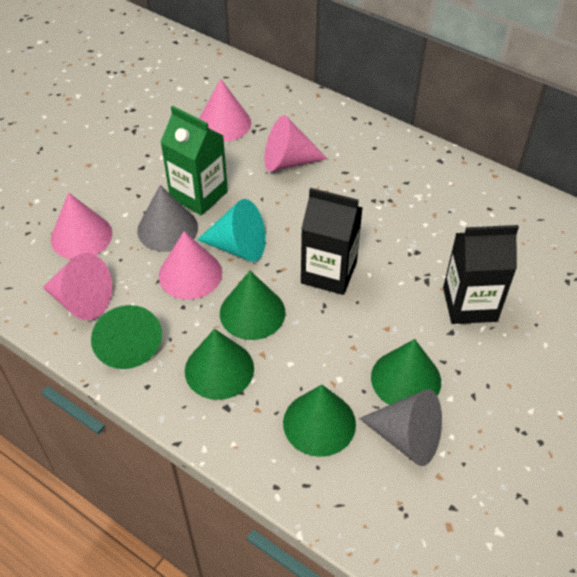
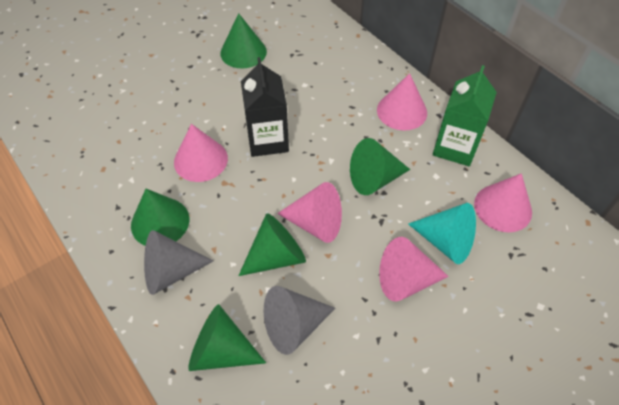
black carton: 2 -> 1

